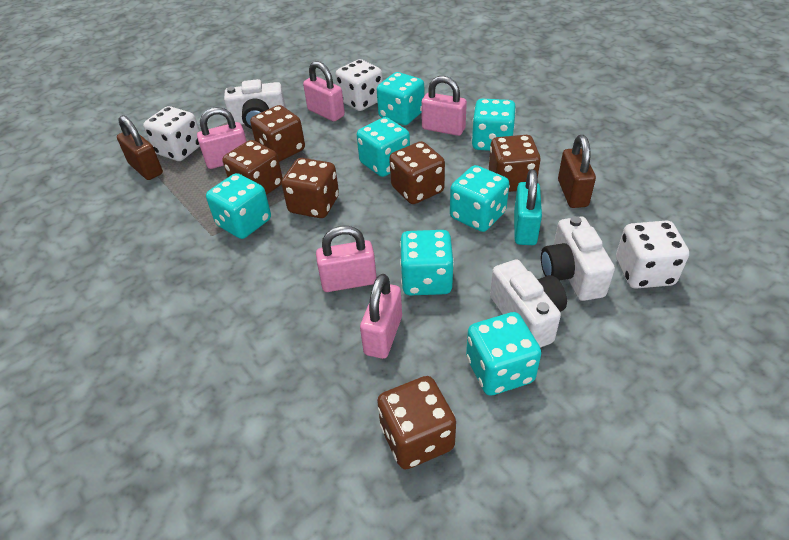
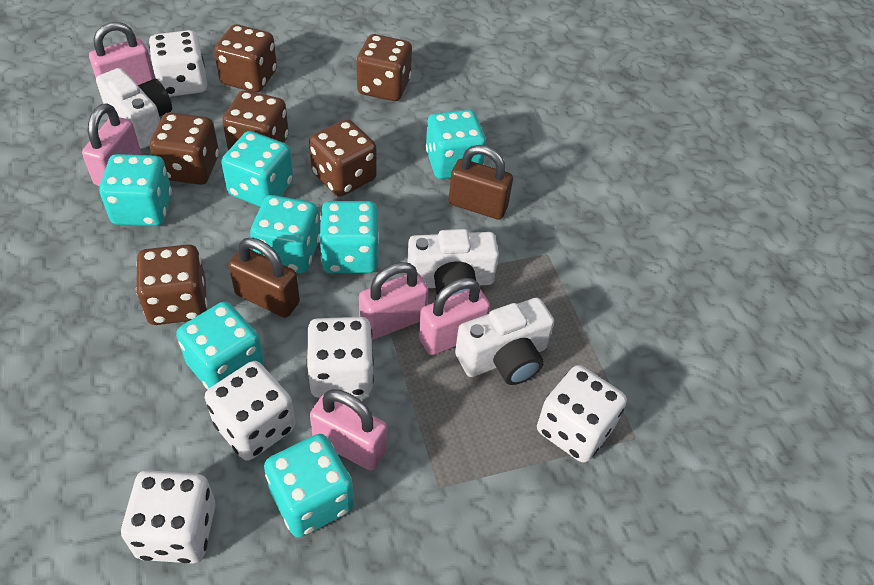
turquoise padlock: 1 -> 0
white dice: 3 -> 5

